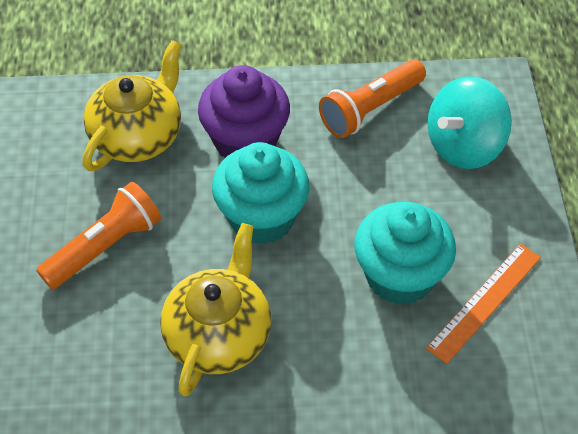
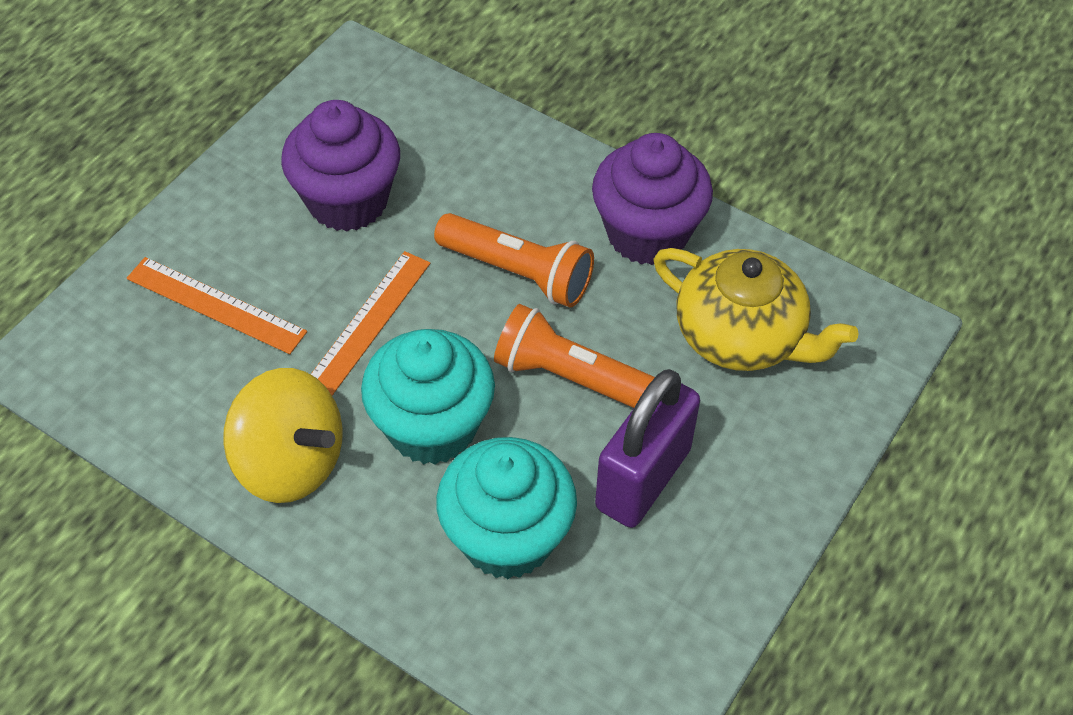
orange ruler: 1 -> 2
purple cupcake: 1 -> 2
purple padlock: 0 -> 1
turquoise spinning top: 1 -> 0
yellow spinning top: 0 -> 1
yellow teapot: 2 -> 1

